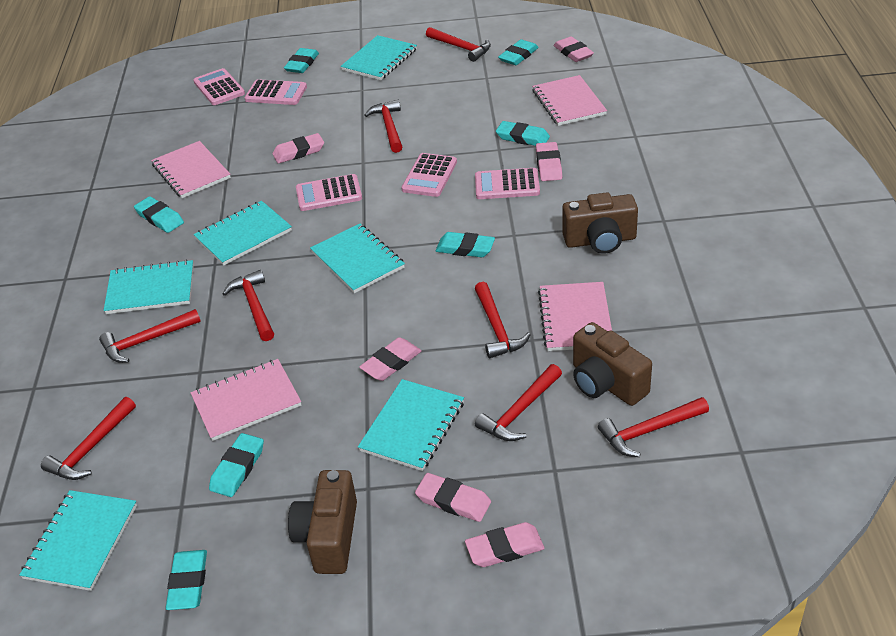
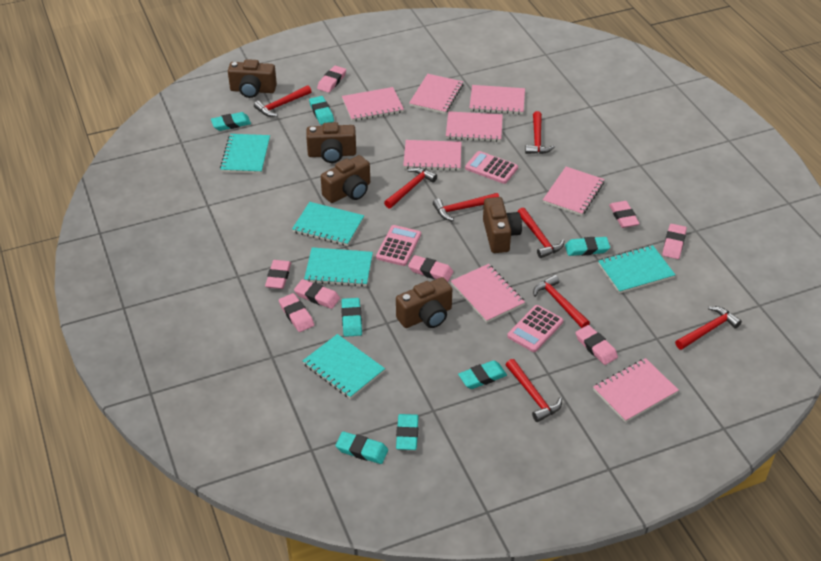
brown camera: 3 -> 5
pink calculator: 5 -> 3
pink eraser: 6 -> 8
pink notebook: 4 -> 8
turquoise notebook: 6 -> 5

